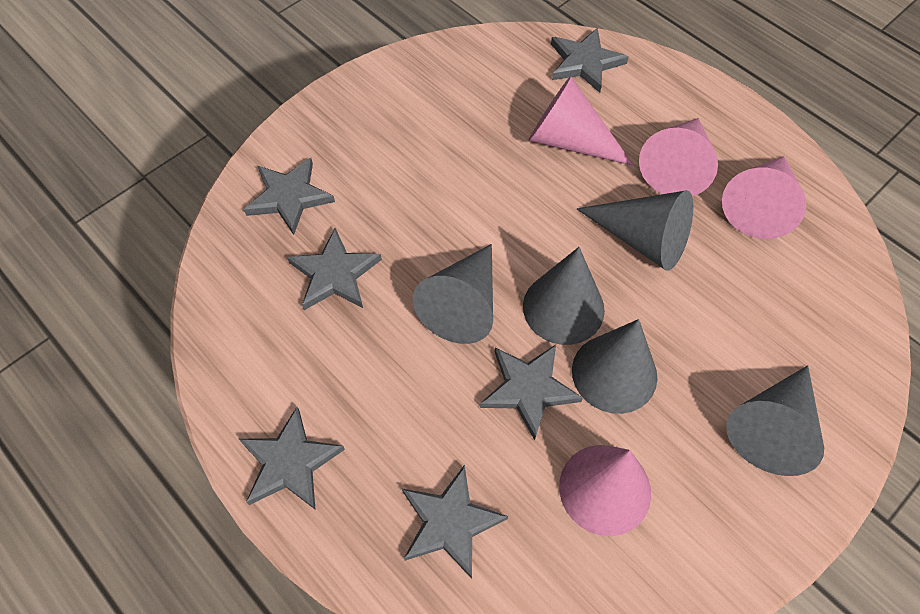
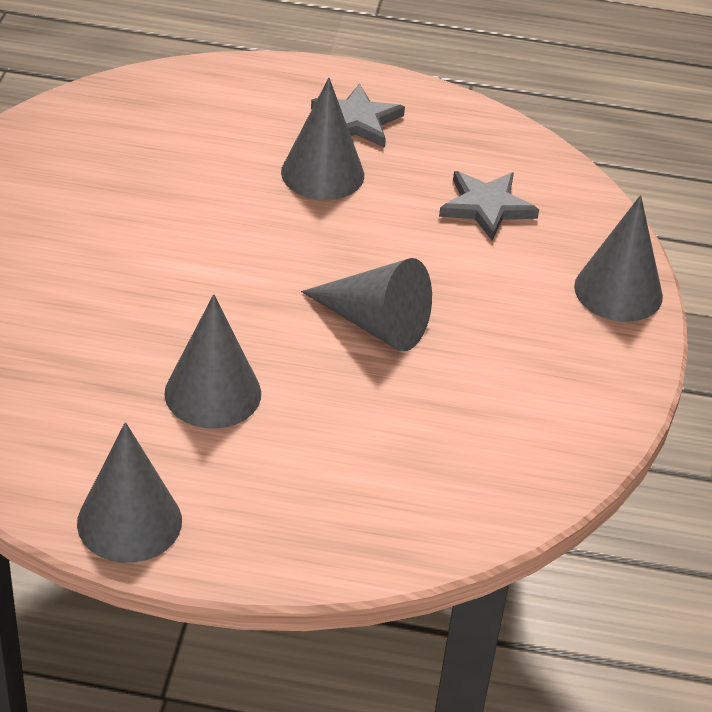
grey star: 6 -> 2
pink cone: 4 -> 0

